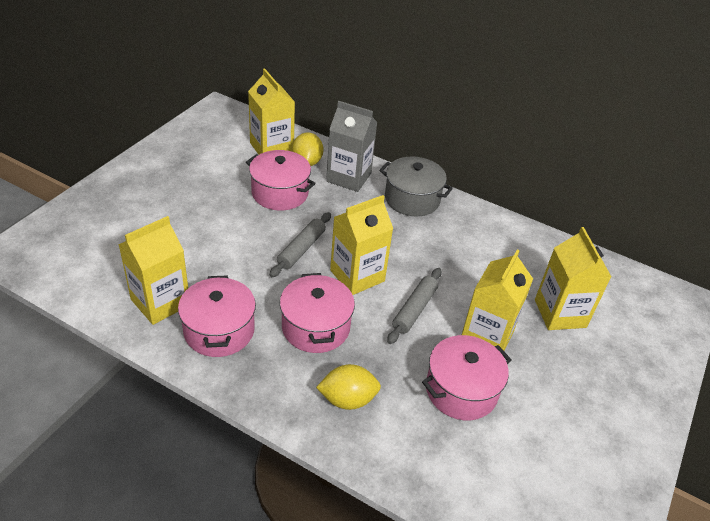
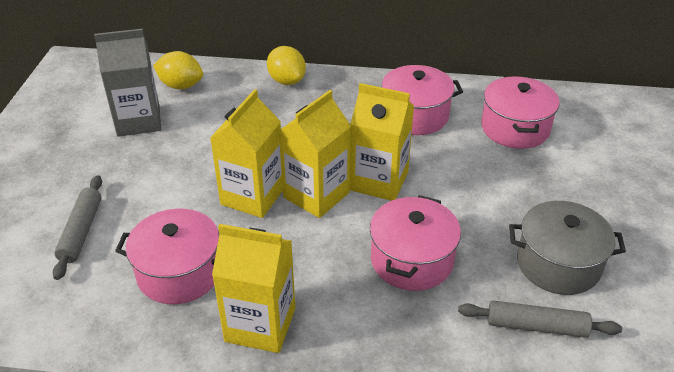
yellow carton: 5 -> 4

